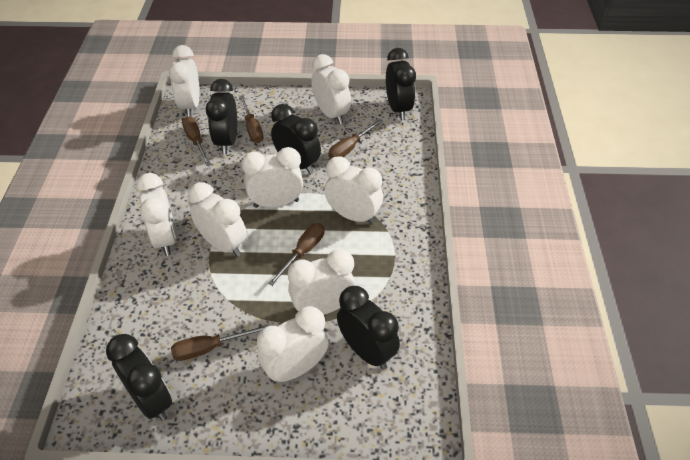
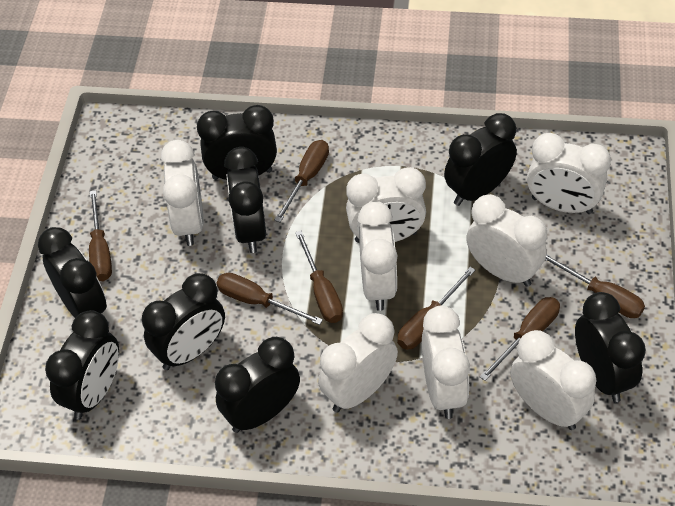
black clock: 5 -> 8
brown screwdriver: 5 -> 7

